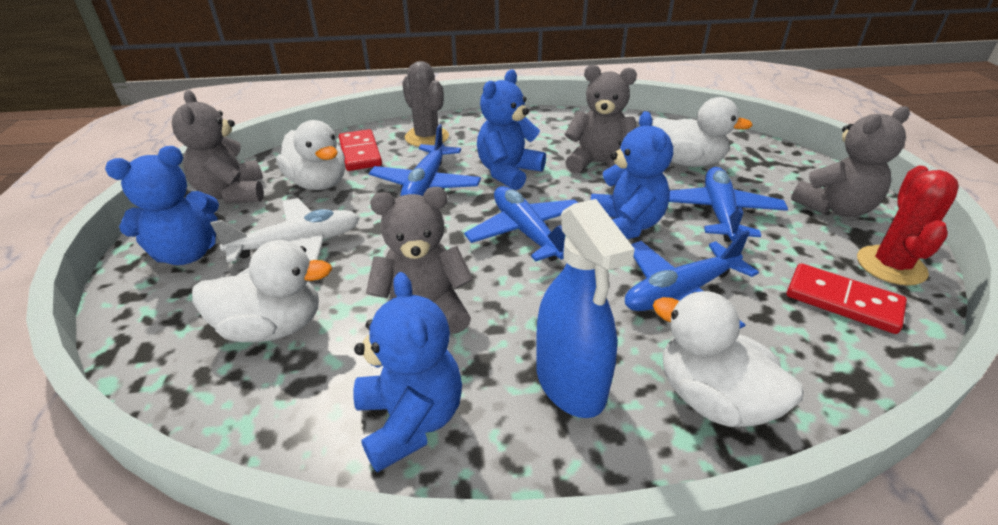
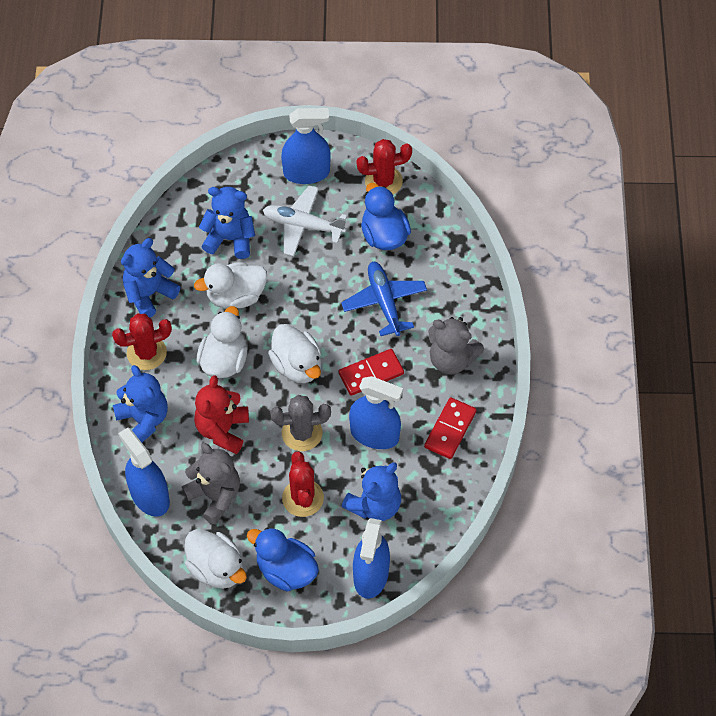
blue duck: 0 -> 2
blue plane: 4 -> 1
blue spray bottle: 1 -> 4
grey teddy bear: 4 -> 2
red cactus: 1 -> 3
red teddy bear: 0 -> 1

